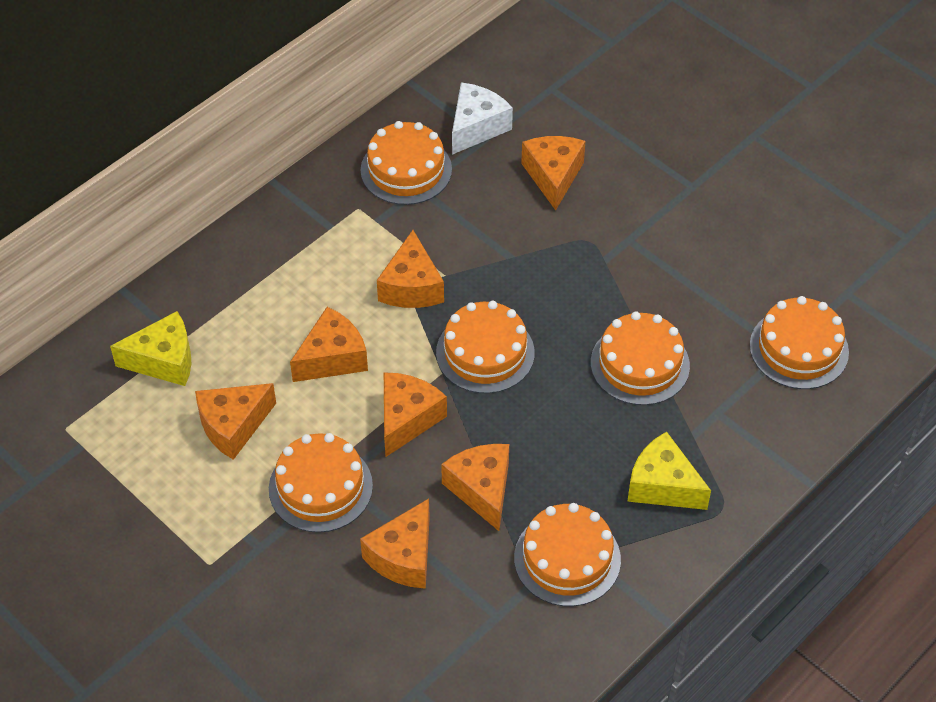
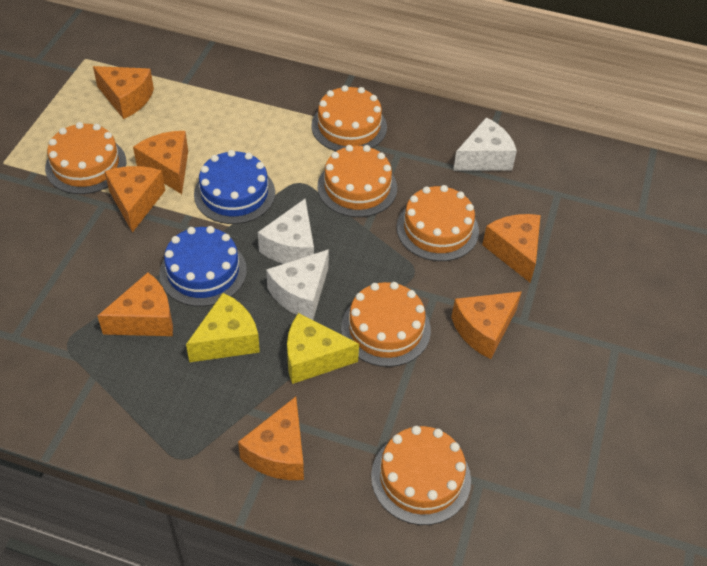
blue cake: 0 -> 2
white cheese: 1 -> 3

